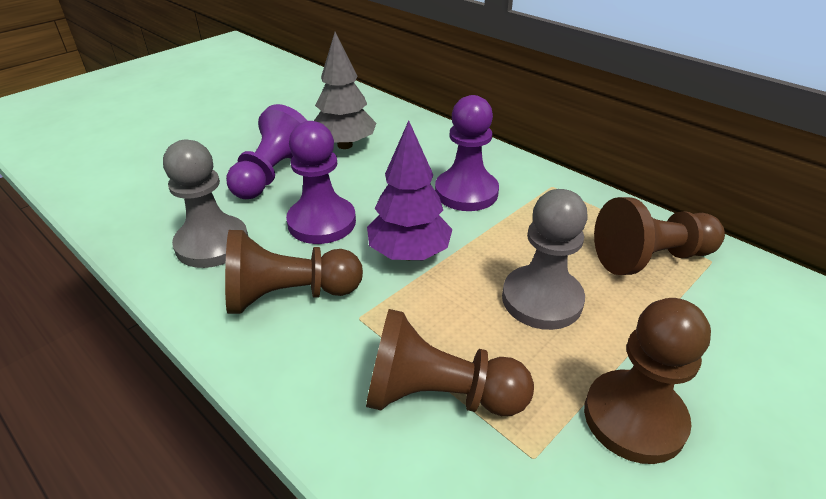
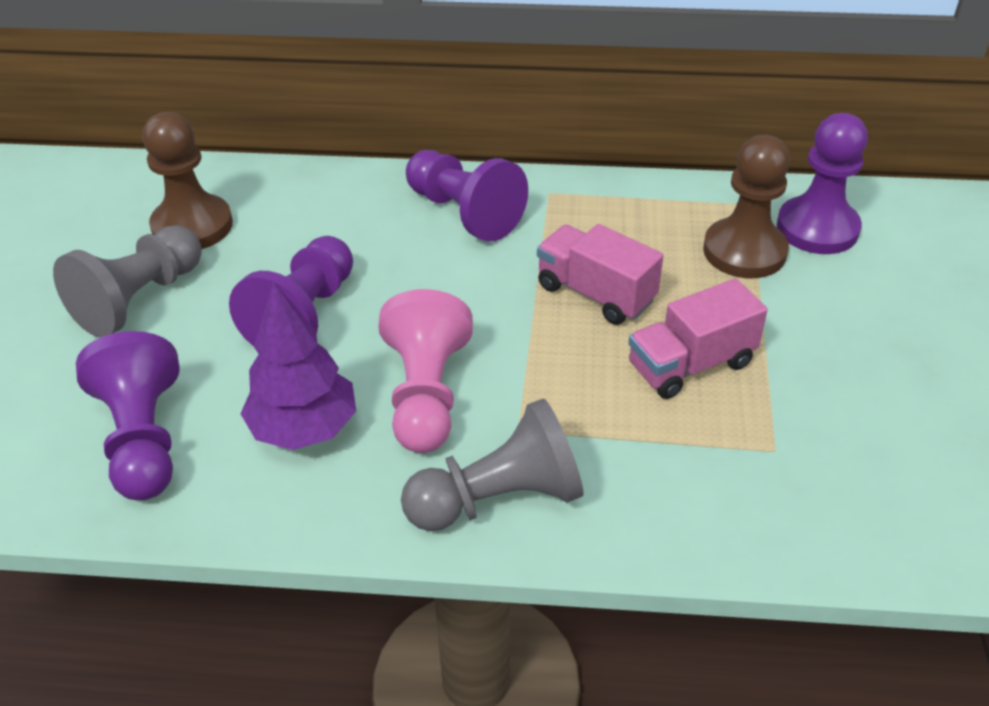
brown pawn: 4 -> 2
grey tree: 1 -> 0
pink pawn: 0 -> 1
pink truck: 0 -> 2
purple pawn: 3 -> 4

